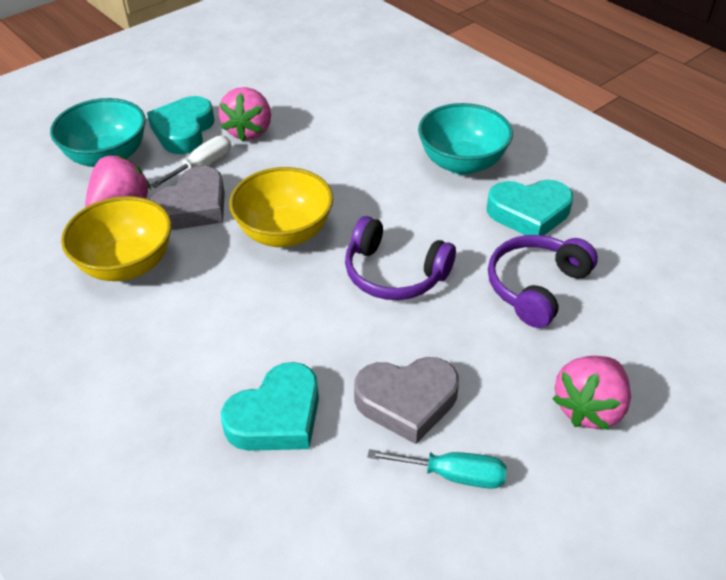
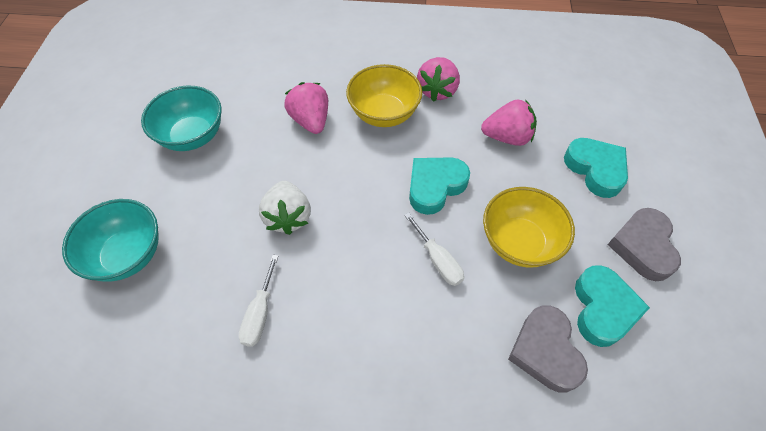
purple headphones: 2 -> 0
turquoise screwdriver: 1 -> 0
white screwdriver: 1 -> 2
white strawberry: 0 -> 1

